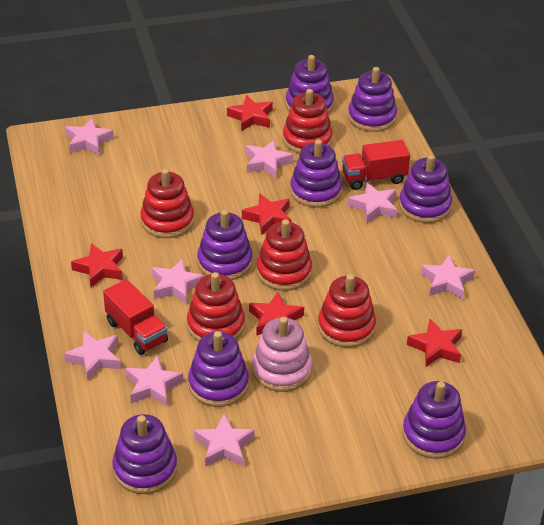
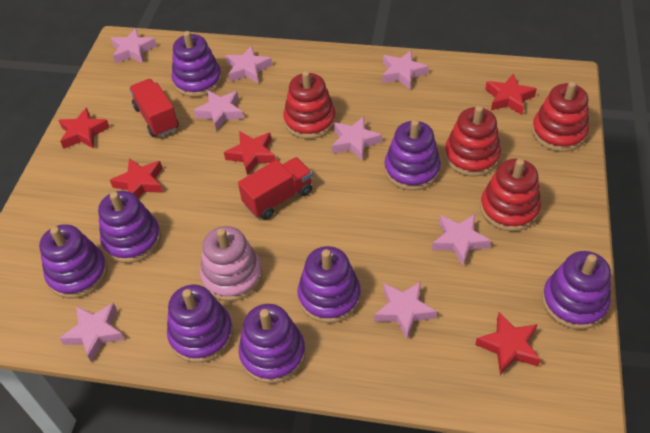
red stacking toy: 5 -> 4

